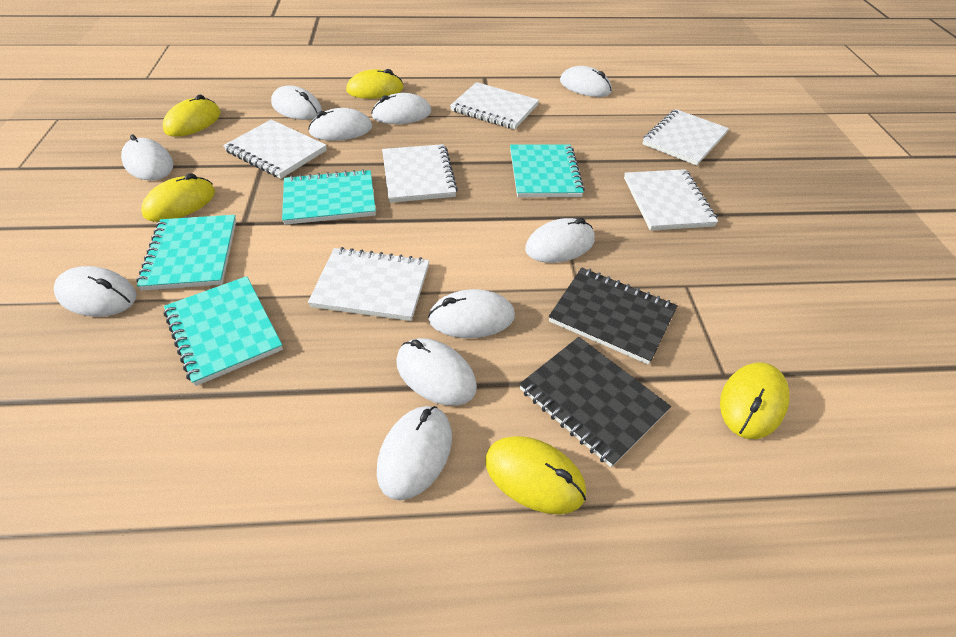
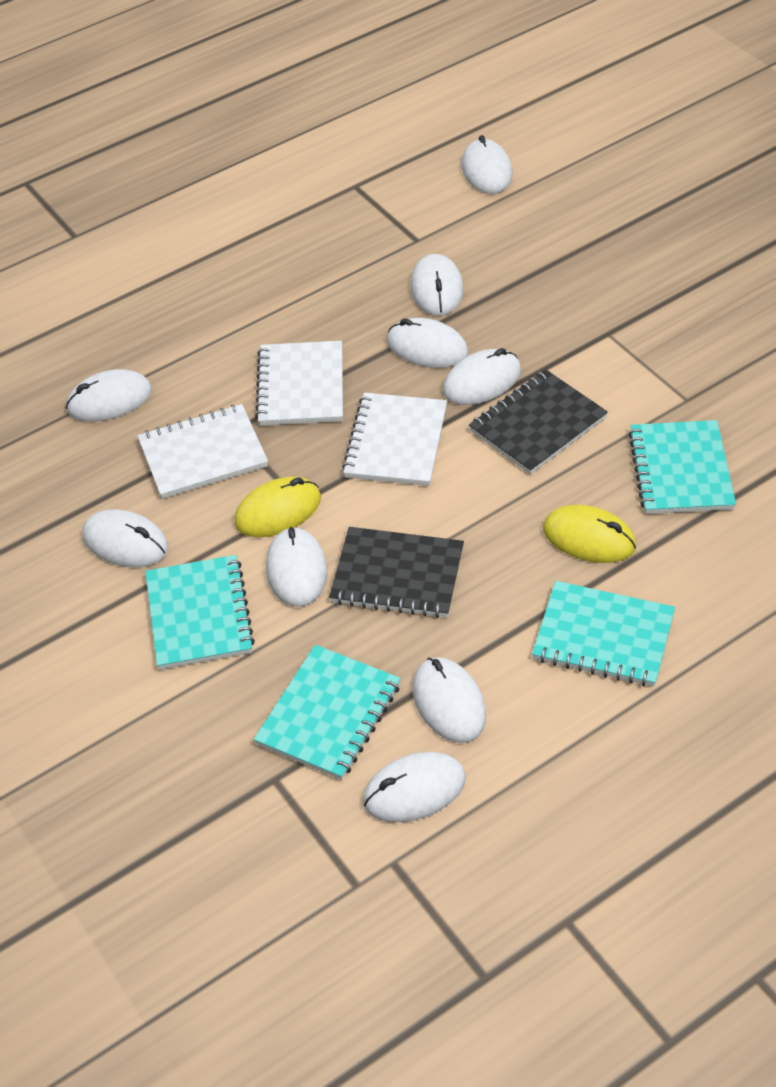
white mouse: 10 -> 9
white notebook: 6 -> 3
yellow mouse: 5 -> 2

